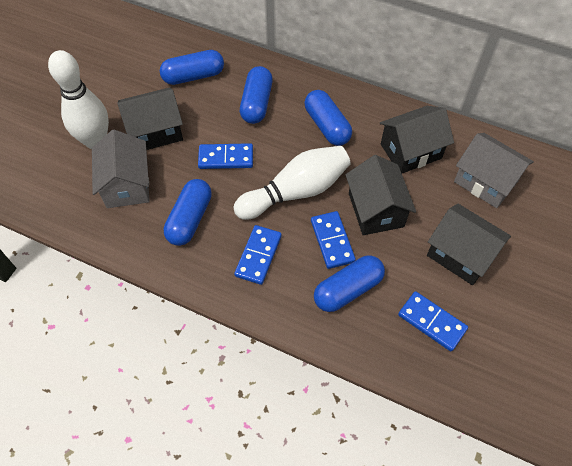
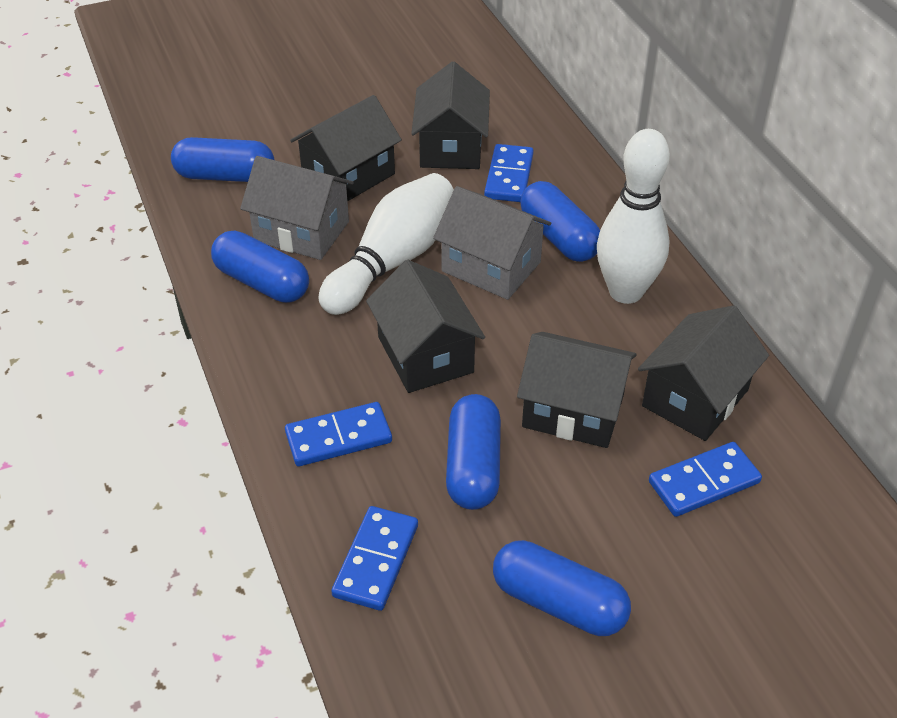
black house: 4 -> 5

